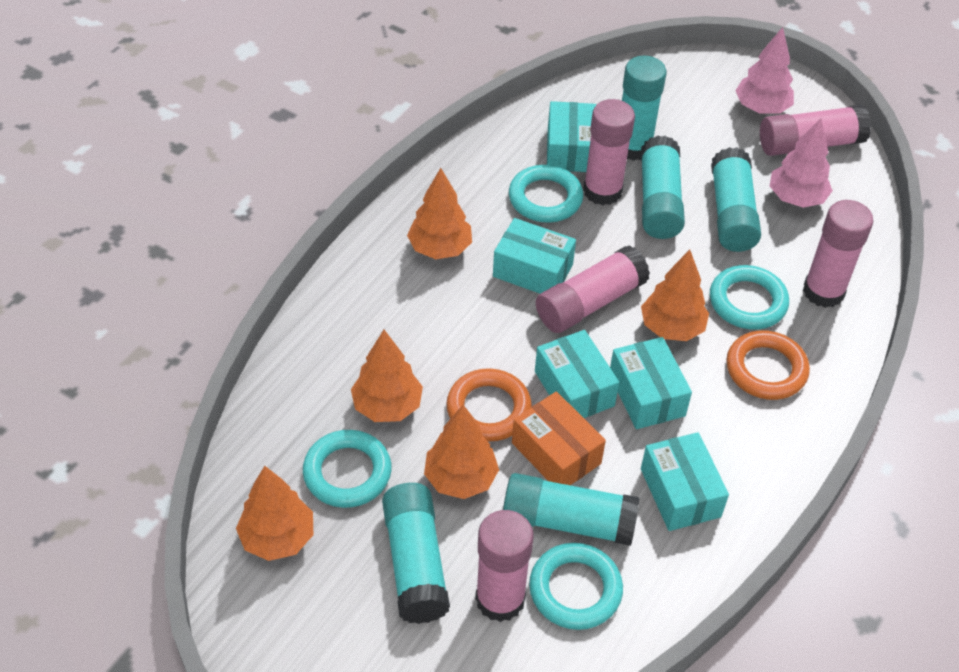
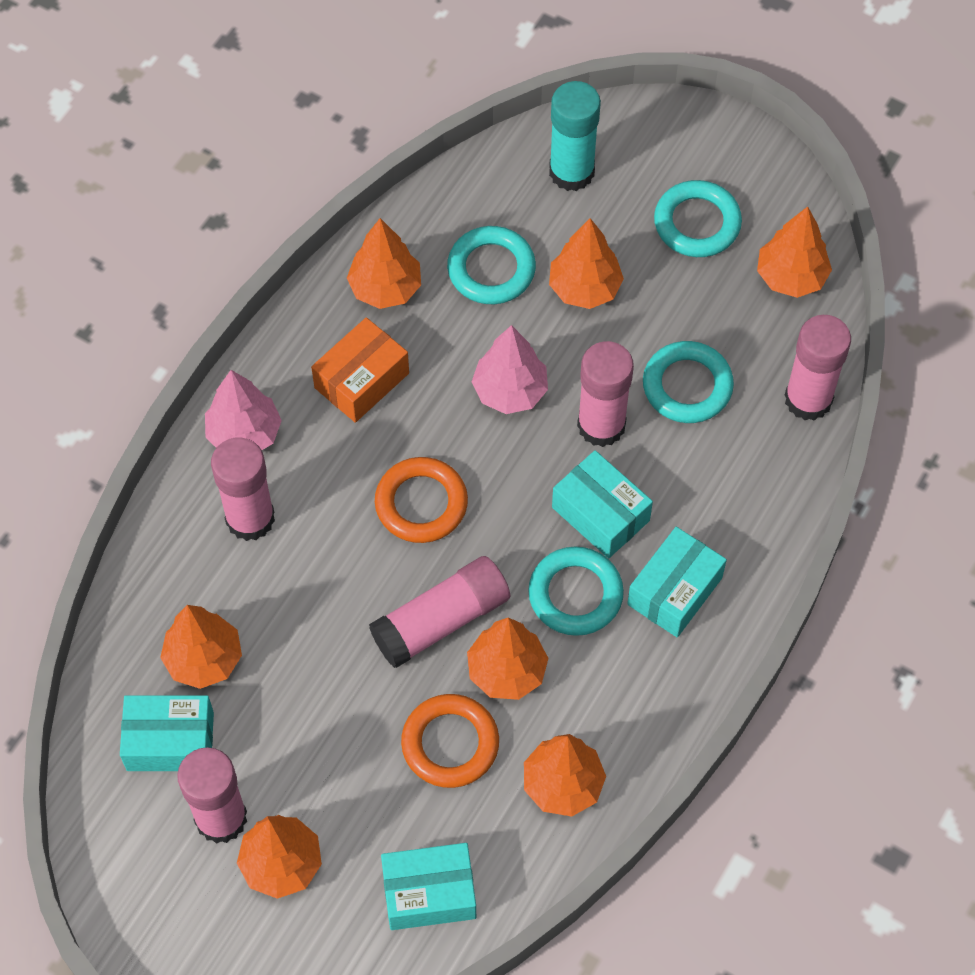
orange tree: 5 -> 7
turquoise box: 5 -> 4
turquoise glue stick: 5 -> 1

